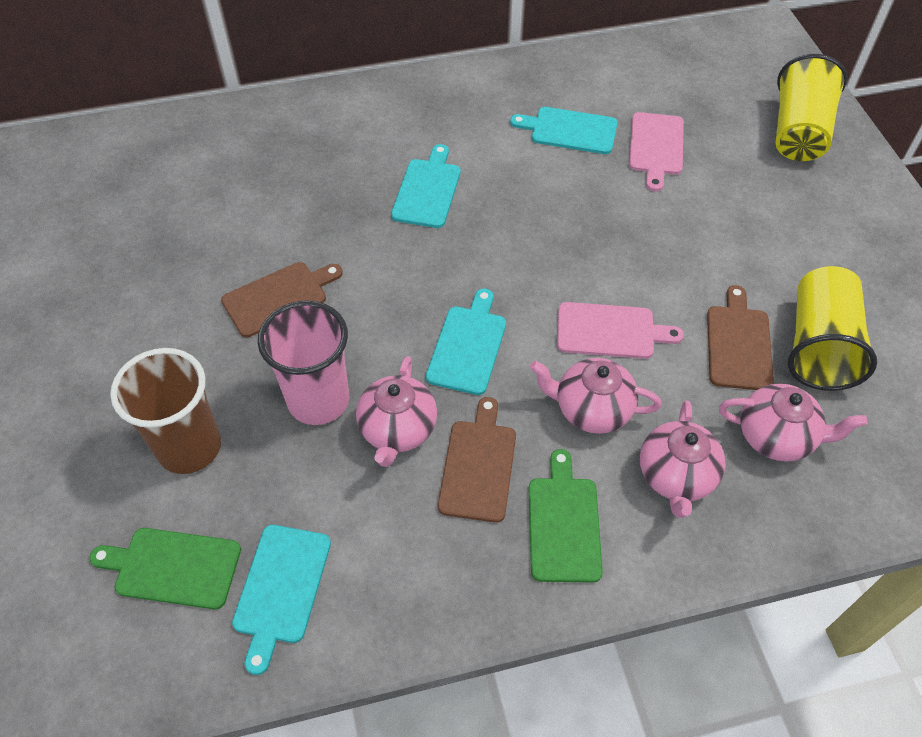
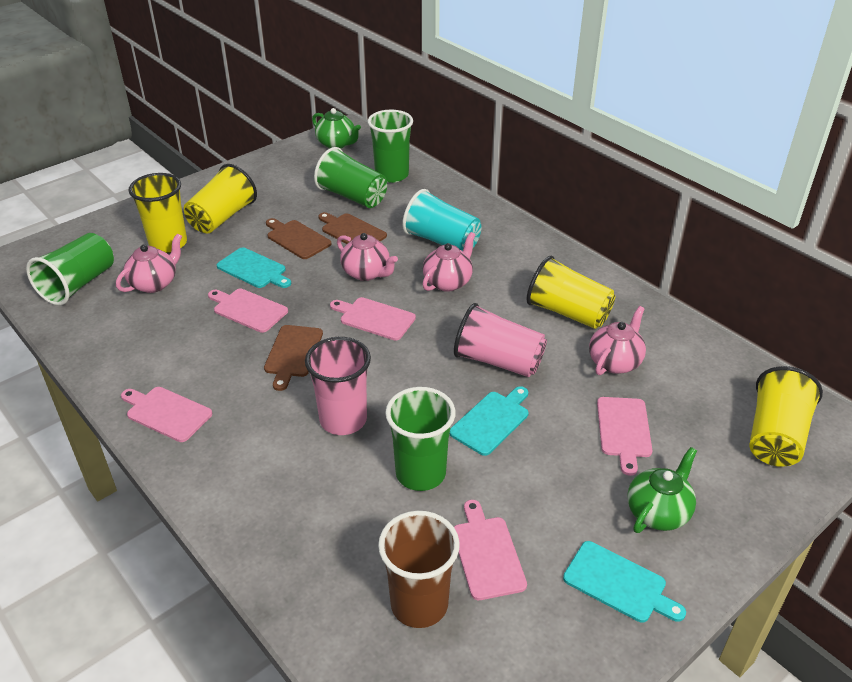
green cup: 0 -> 4
green cutting board: 2 -> 0
green teapot: 0 -> 2
pink cup: 1 -> 2
pink cutting board: 2 -> 5
turquoise cup: 0 -> 1
turquoise cutting board: 4 -> 3
yellow cup: 2 -> 4

